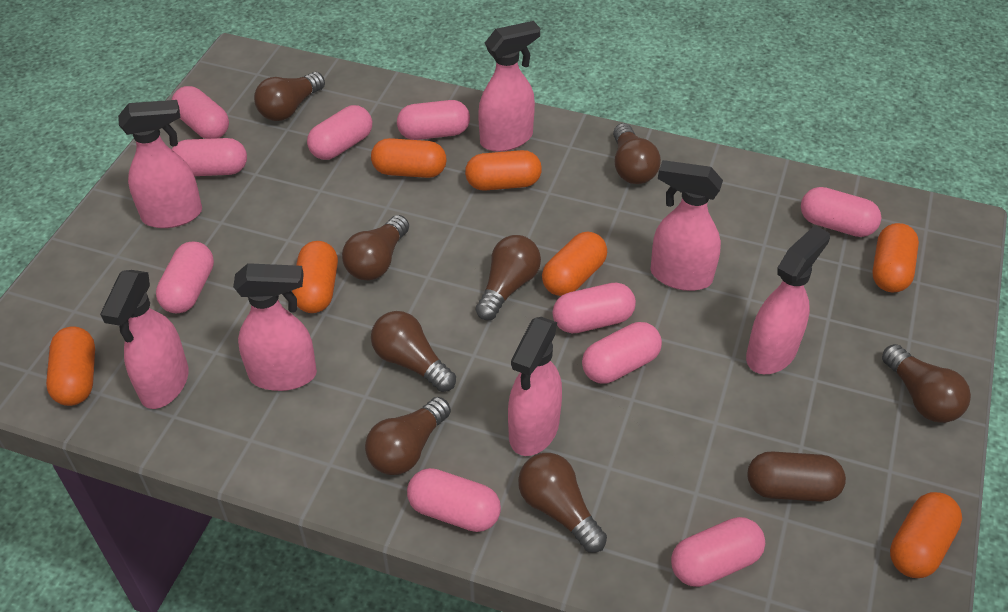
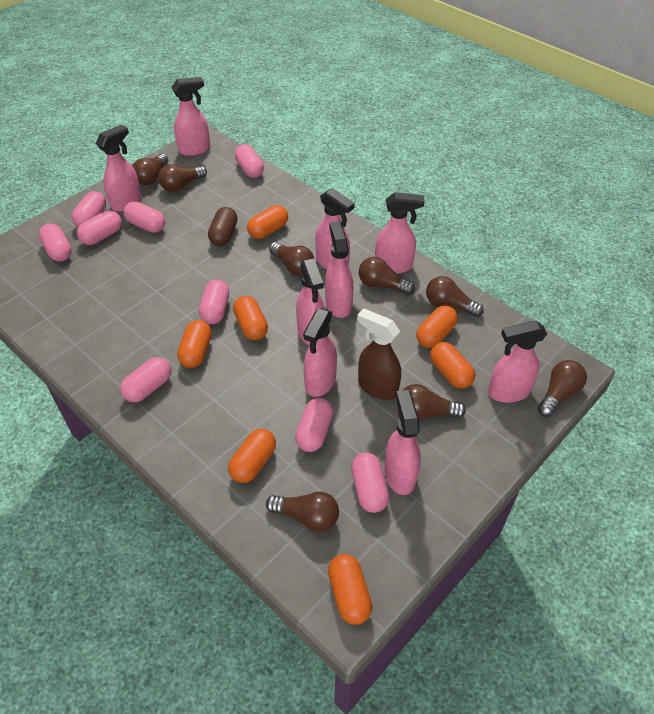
brown spray bottle: 0 -> 1
pink capsule: 10 -> 9
pink spray bottle: 7 -> 9

